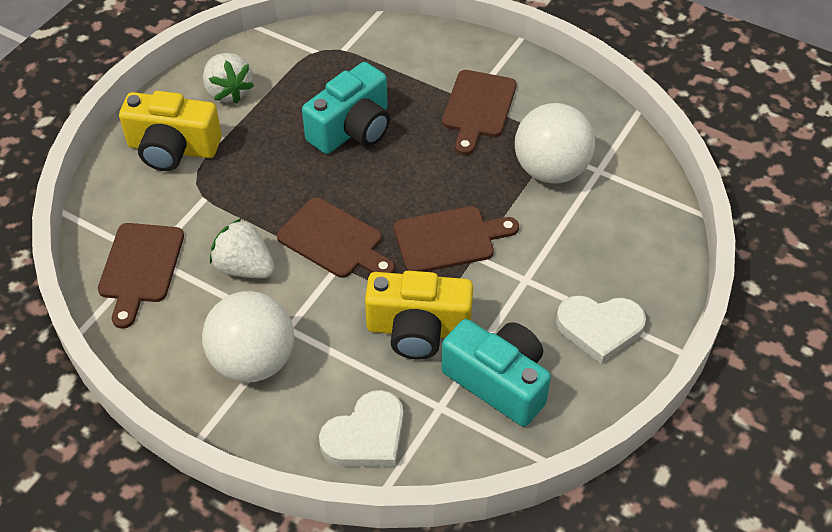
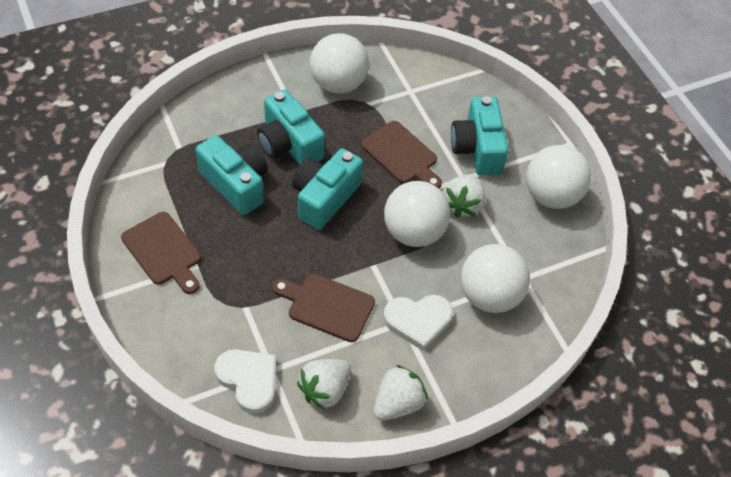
brown cutting board: 4 -> 3
turquoise camera: 2 -> 4
white ball: 2 -> 4
white strawberry: 2 -> 3
yellow camera: 2 -> 0

